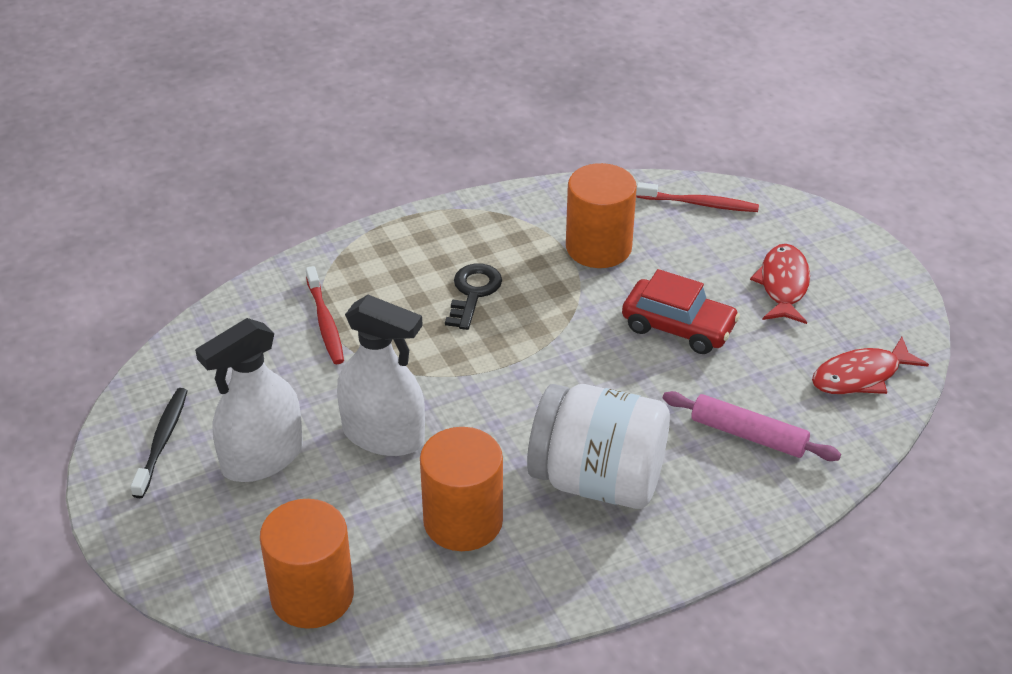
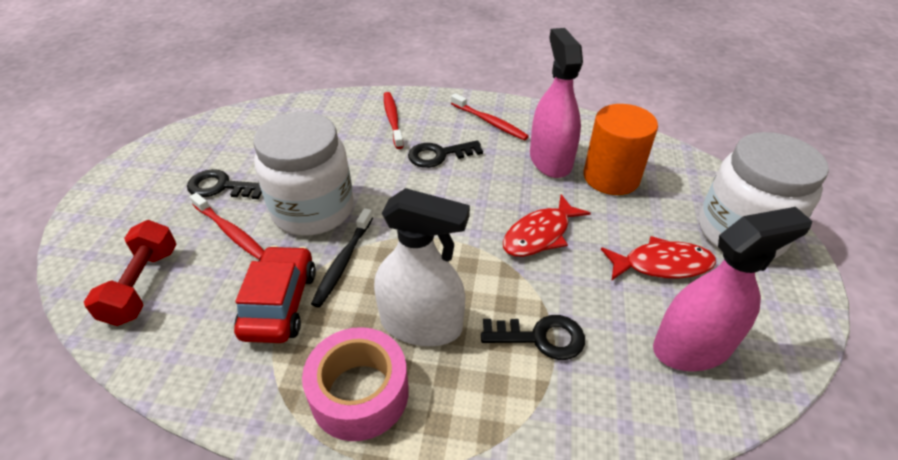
black key: 1 -> 3
orange cylinder: 3 -> 1
pink rolling pin: 1 -> 0
pink spray bottle: 0 -> 2
pink tape: 0 -> 1
red dumbbell: 0 -> 1
red toothbrush: 2 -> 3
white jar: 1 -> 2
white spray bottle: 2 -> 1

